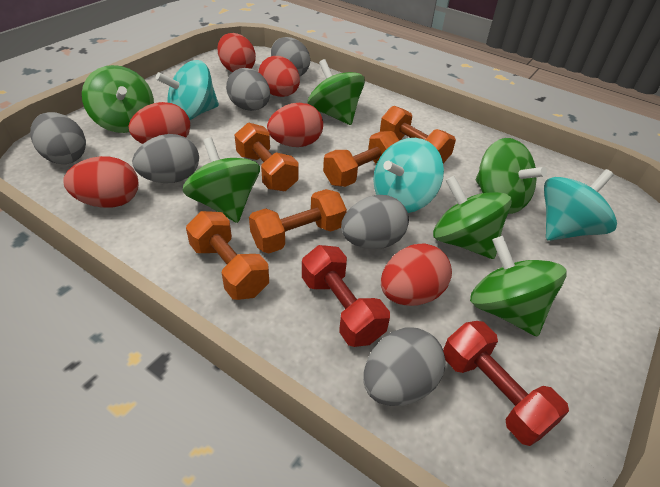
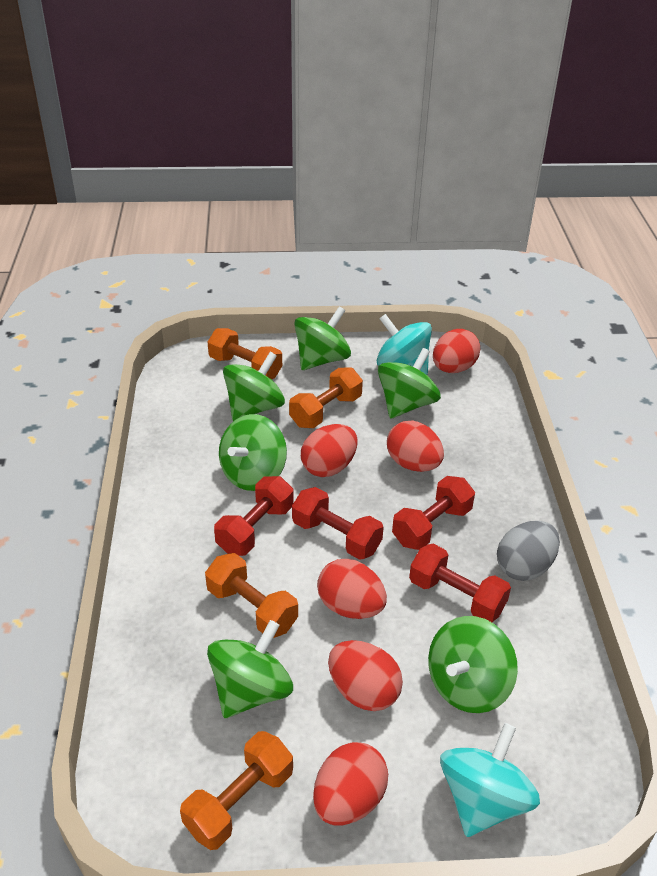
grey egg: 6 -> 1
orange dumbbell: 5 -> 4
red dumbbell: 2 -> 4
turquoise spinning top: 3 -> 2

